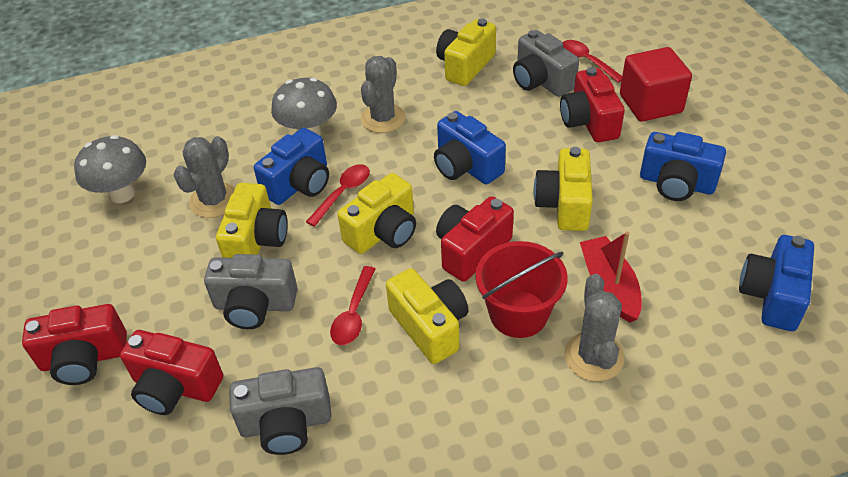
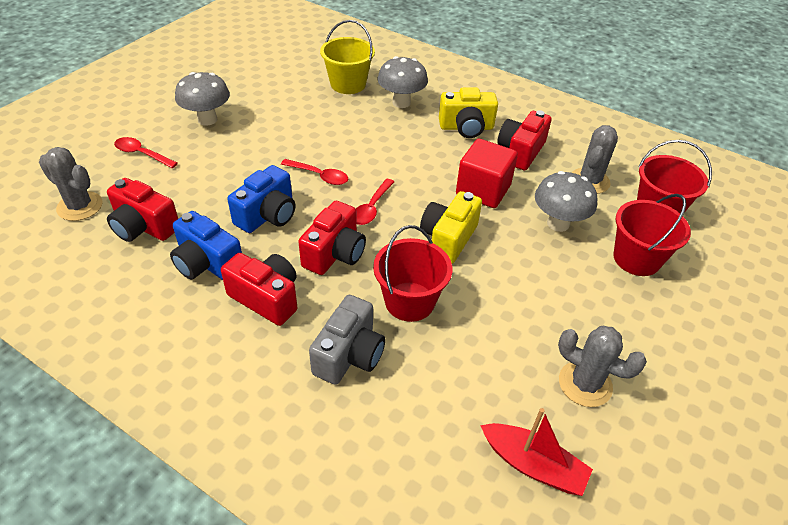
blue camera: 4 -> 2
grey camera: 3 -> 1
grey mushroom: 2 -> 3
red bucket: 1 -> 3
yellow bucket: 0 -> 1
yellow camera: 5 -> 2

